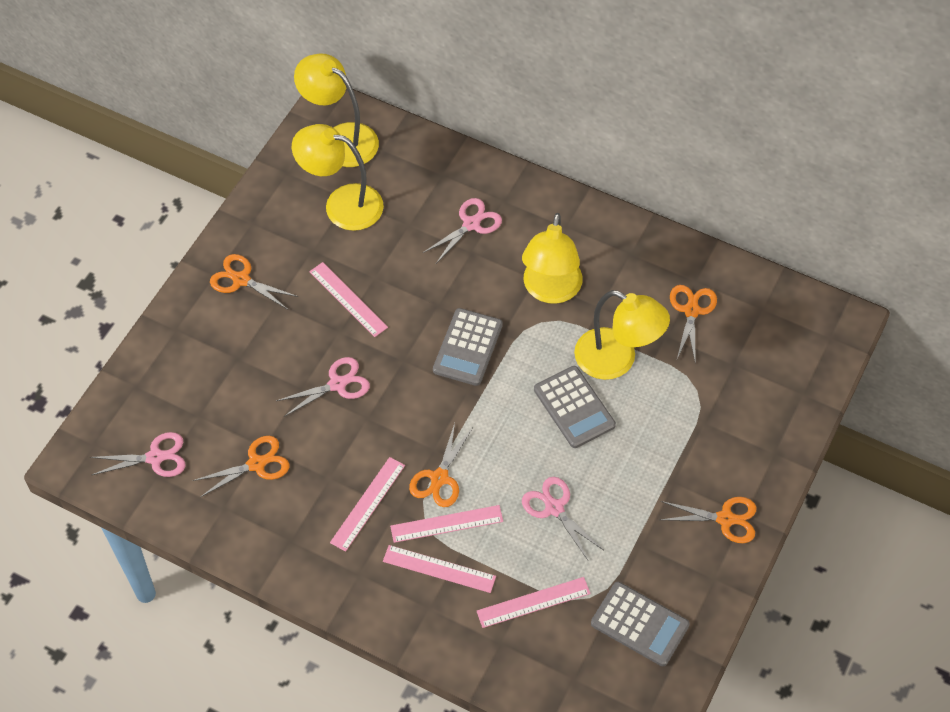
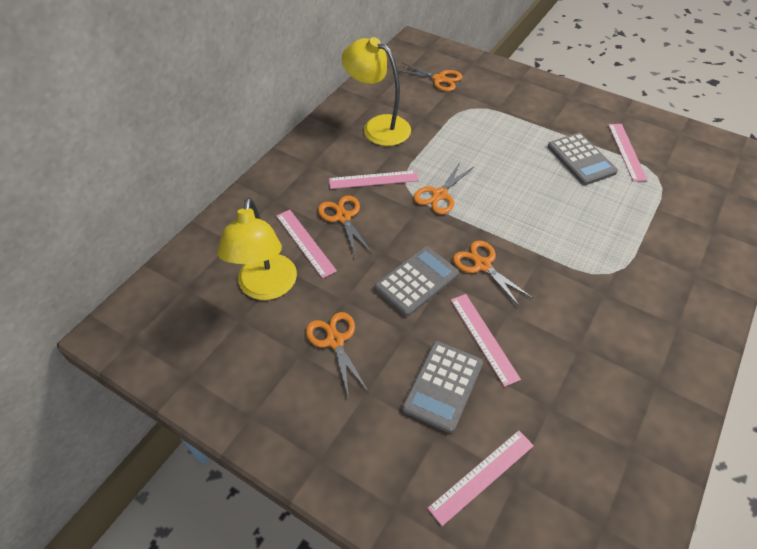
pink scissors: 4 -> 0
yellow lamp: 4 -> 2

